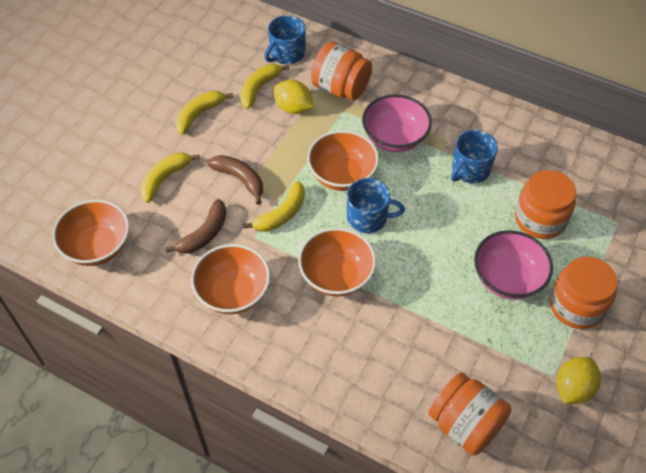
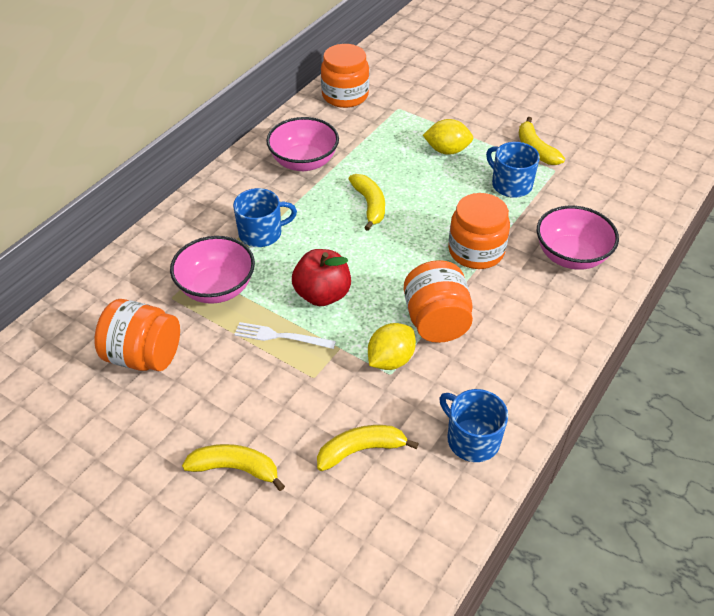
brown banana: 2 -> 0
orange bowl: 4 -> 0
pink bowl: 2 -> 3
red apple: 0 -> 1
white fork: 0 -> 1

